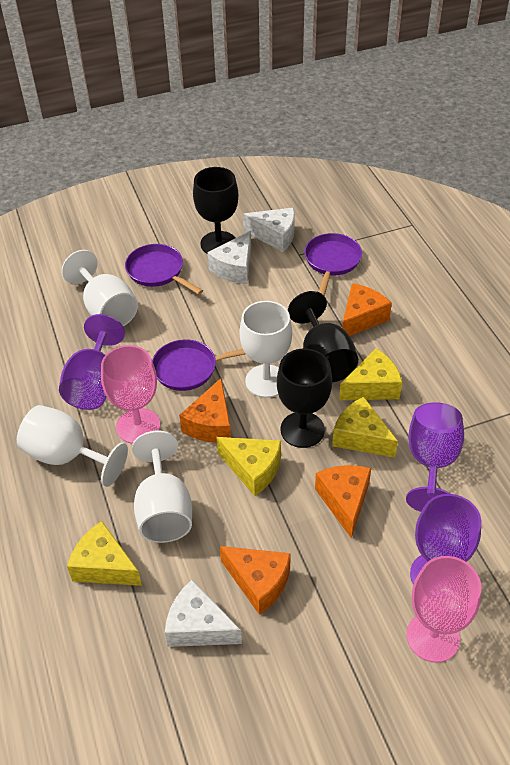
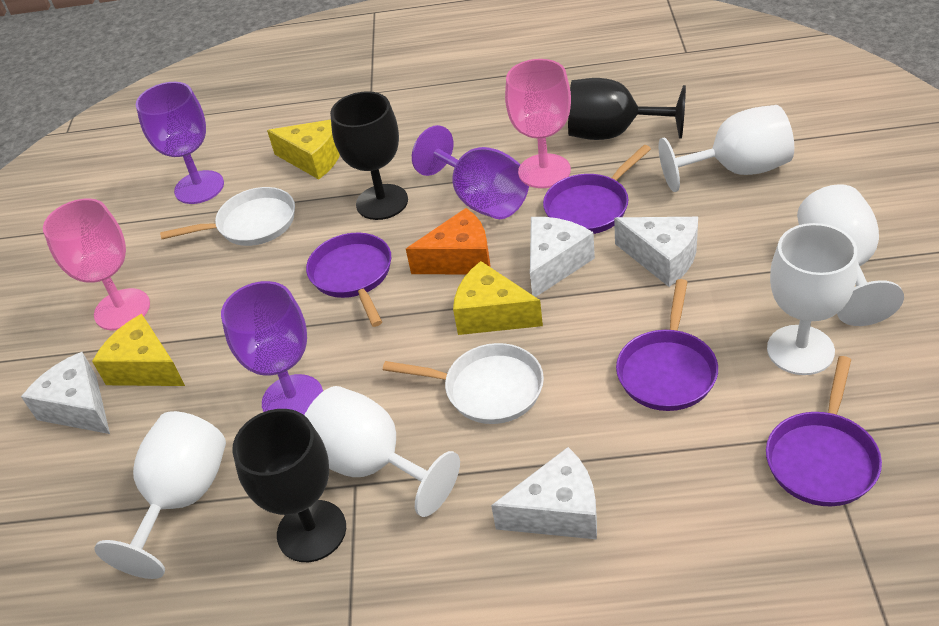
orange cheese: 4 -> 1
purple pan: 3 -> 4
white cheese: 3 -> 4
white goblet: 4 -> 5
white pan: 0 -> 2
yellow cheese: 4 -> 3

